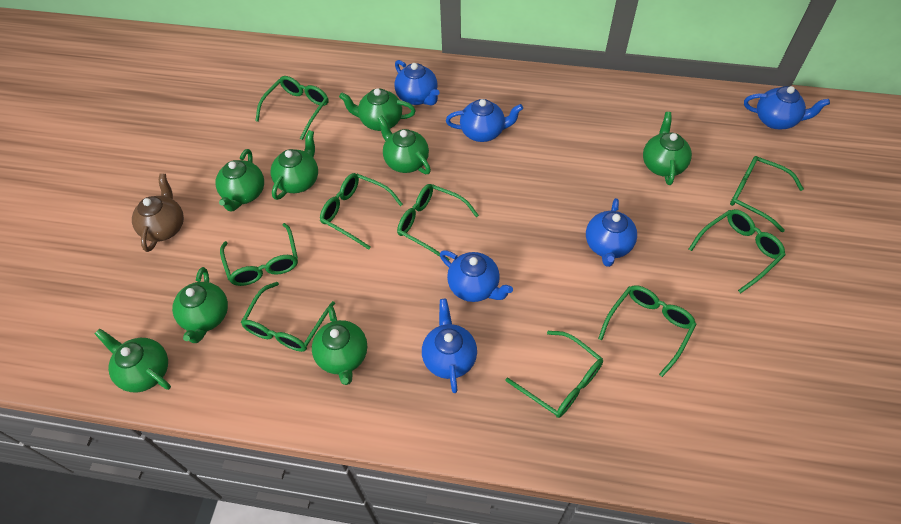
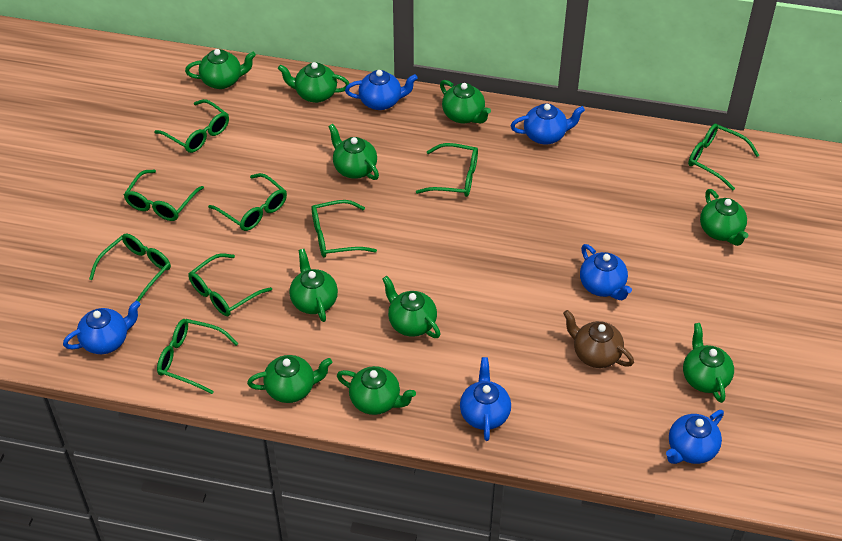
green teapot: 8 -> 10

